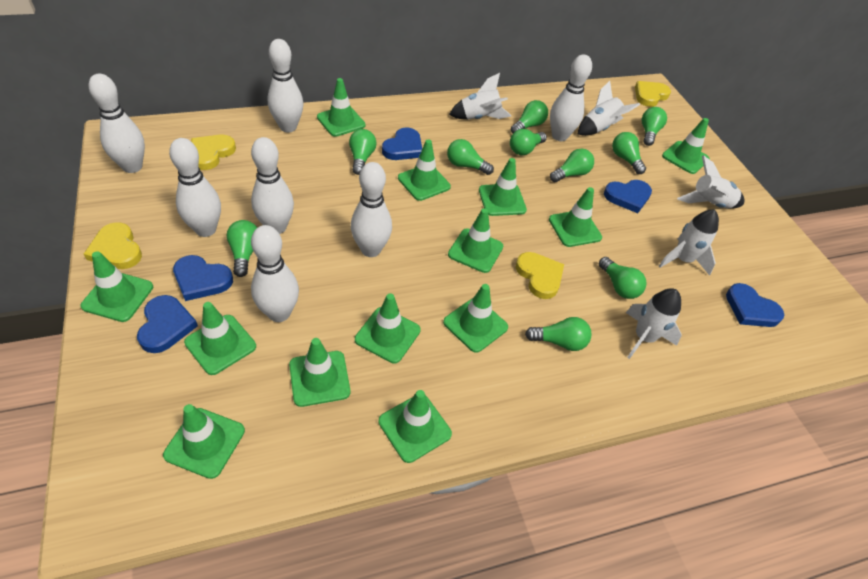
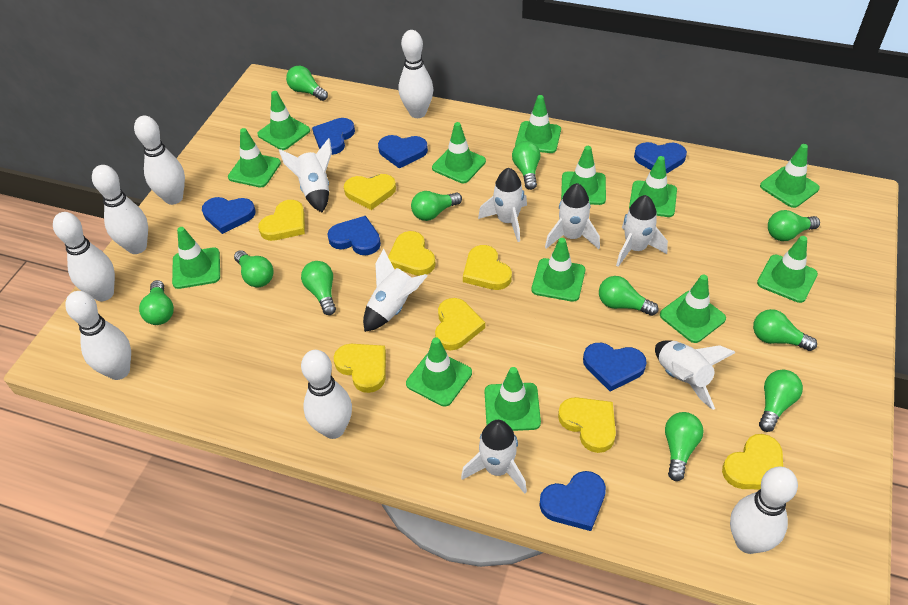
blue heart: 5 -> 7
green light bulb: 10 -> 11
white rocket: 5 -> 7
yellow heart: 4 -> 8

